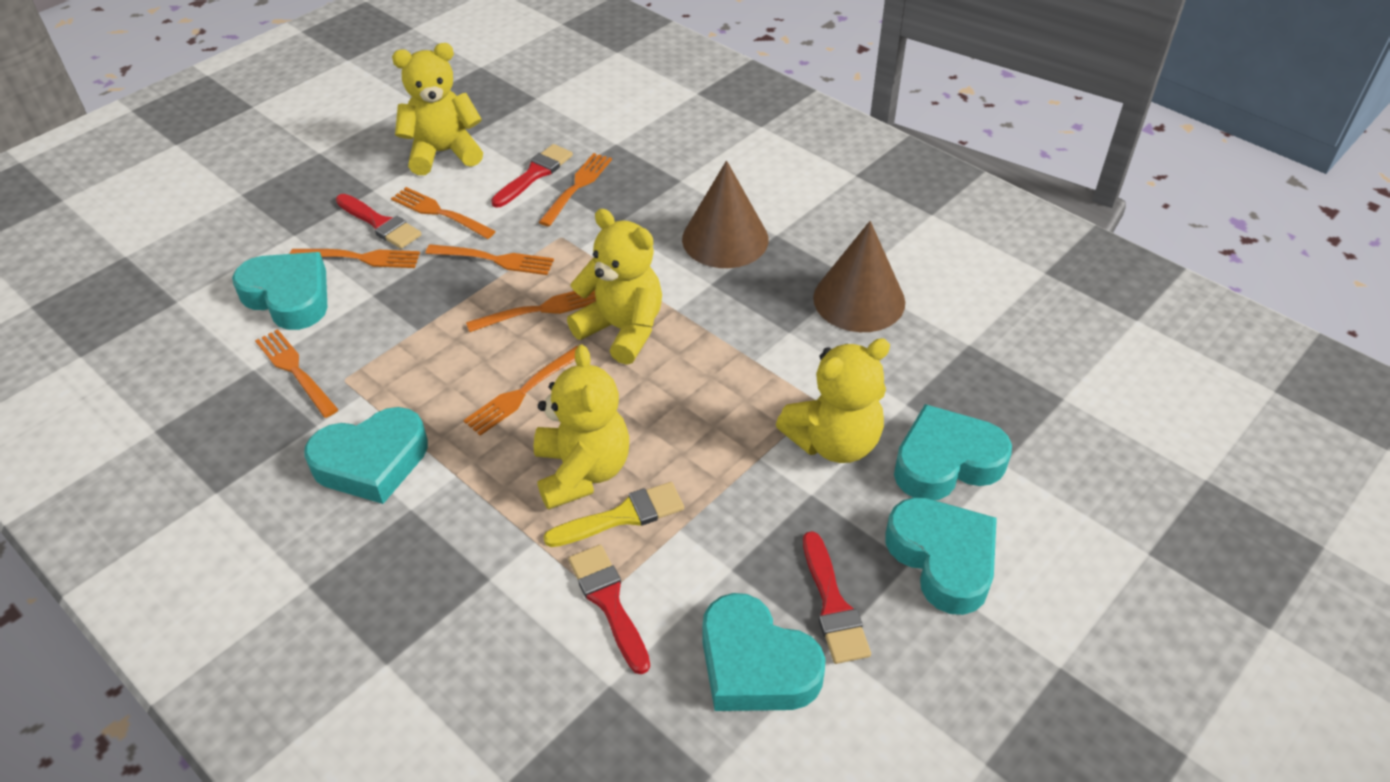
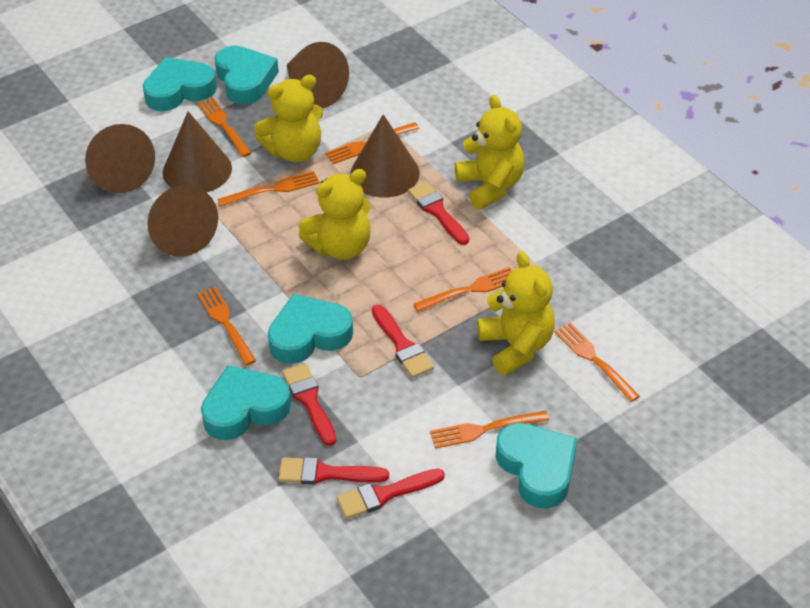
brown cone: 2 -> 5
red brush: 4 -> 5
yellow brush: 1 -> 0

